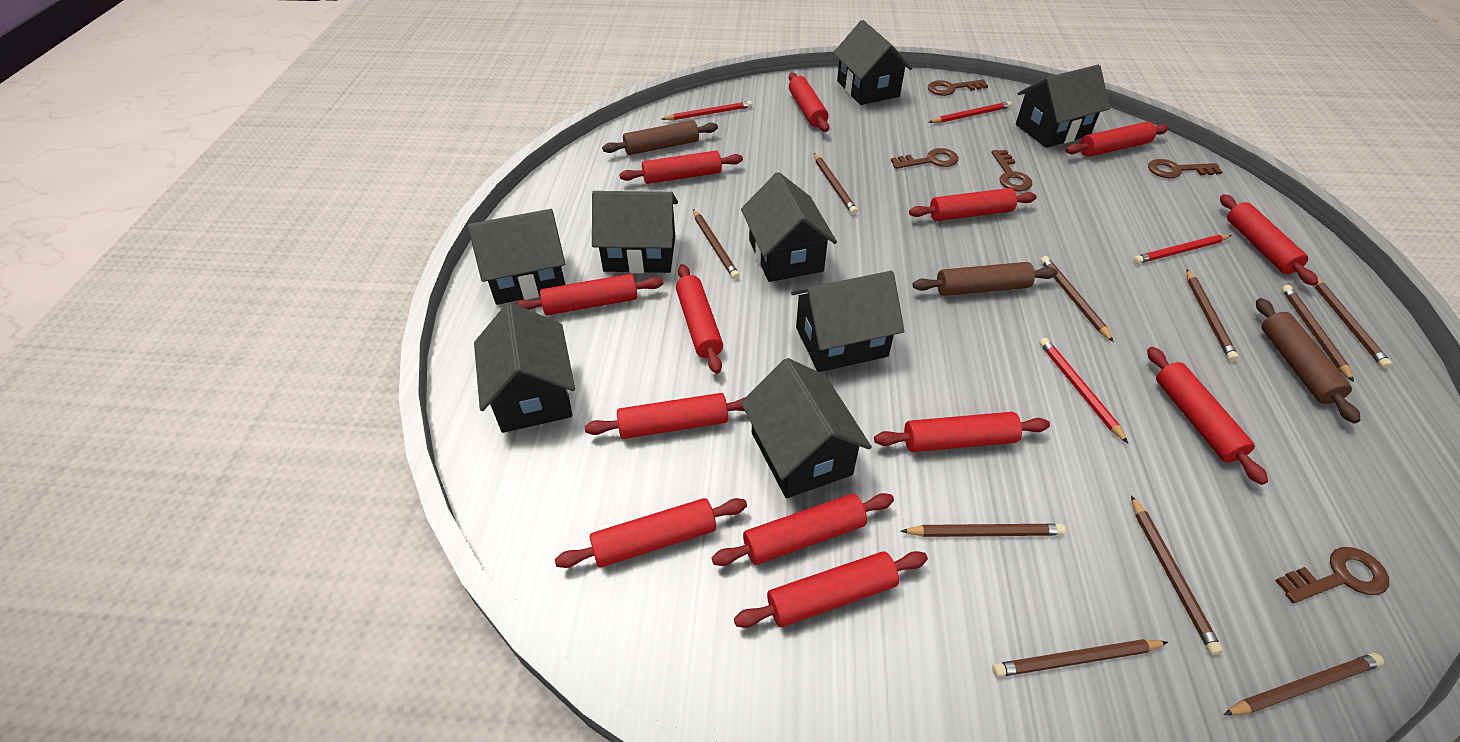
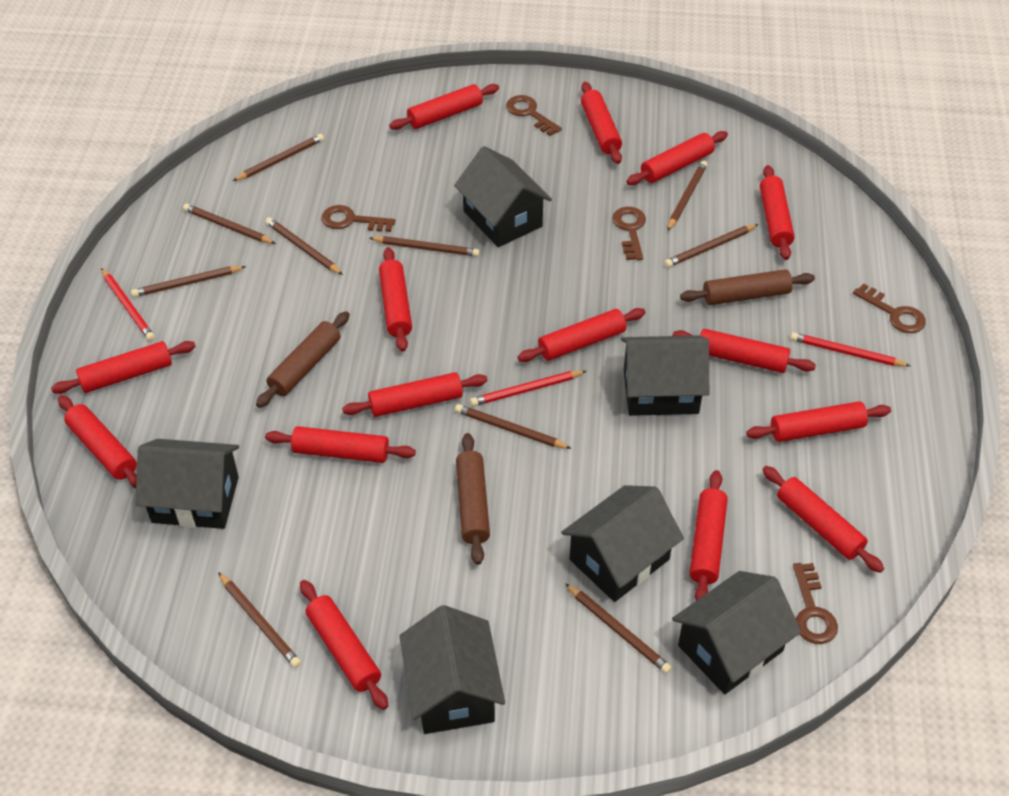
black house: 8 -> 6
red pencil: 4 -> 3
red rolling pin: 13 -> 15

